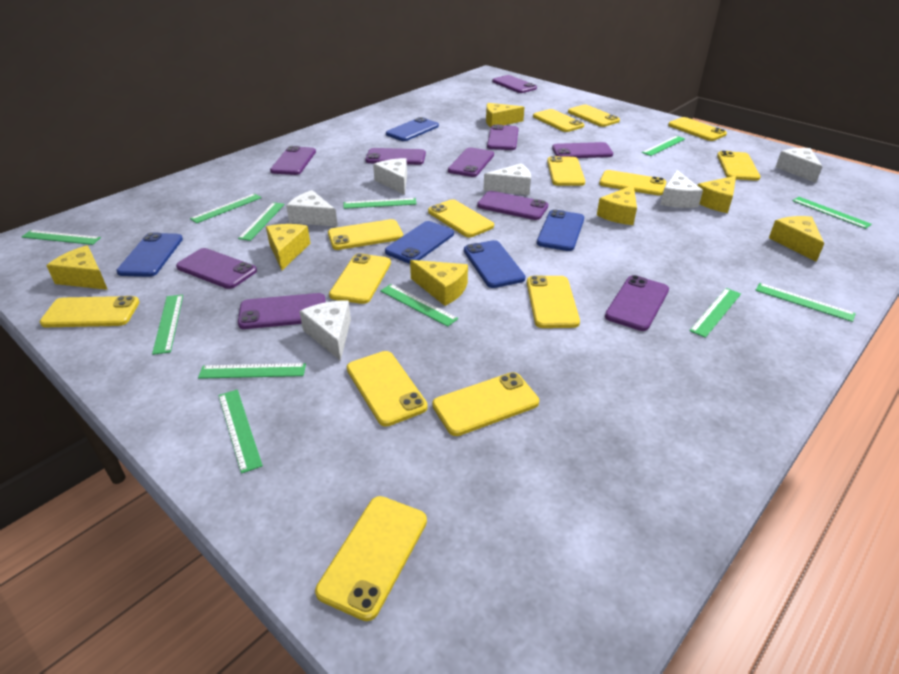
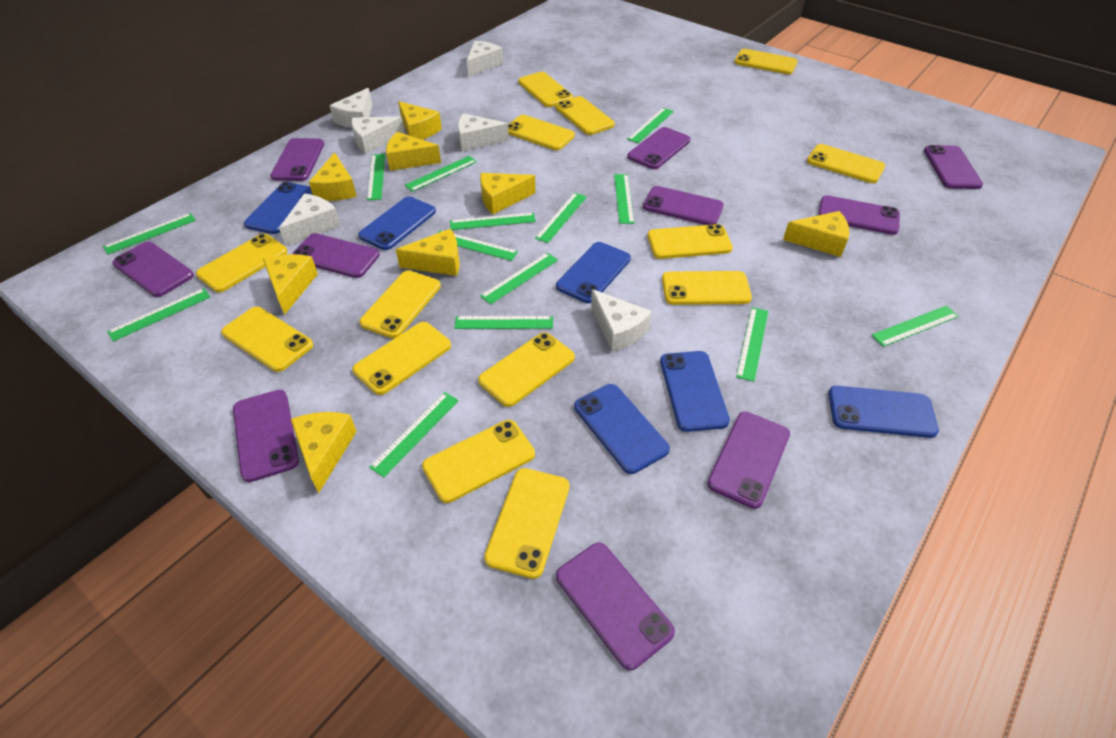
blue phone: 5 -> 6
green ruler: 12 -> 14
yellow cheese: 7 -> 8

